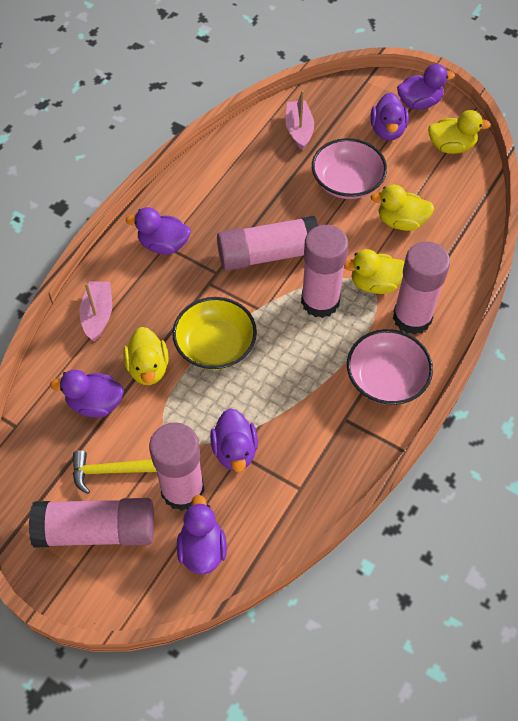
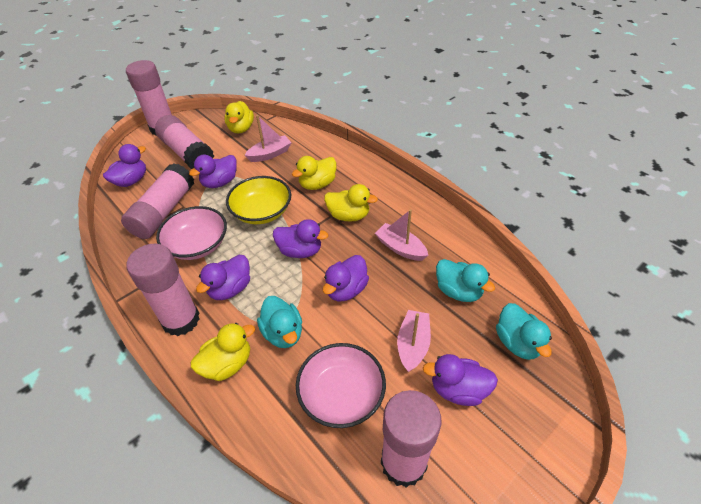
pink boat: 2 -> 3
turquoise duck: 0 -> 3
yellow hammer: 1 -> 0

